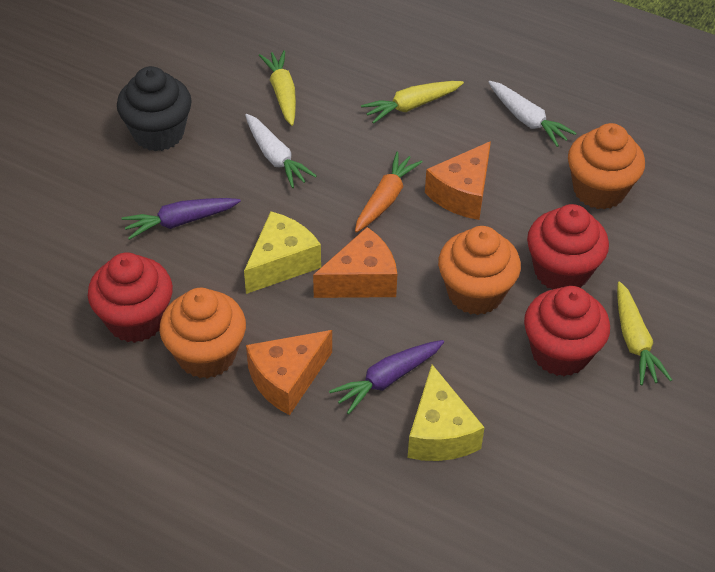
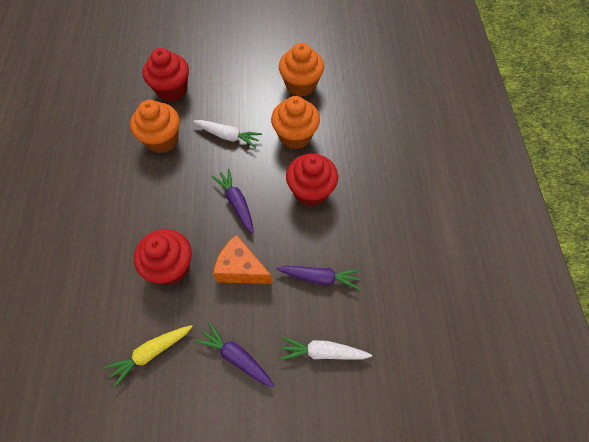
black cupcake: 1 -> 0
orange carrot: 1 -> 0
orange cheese: 3 -> 1
purple carrot: 2 -> 3
yellow carrot: 3 -> 1
yellow cheese: 2 -> 0

